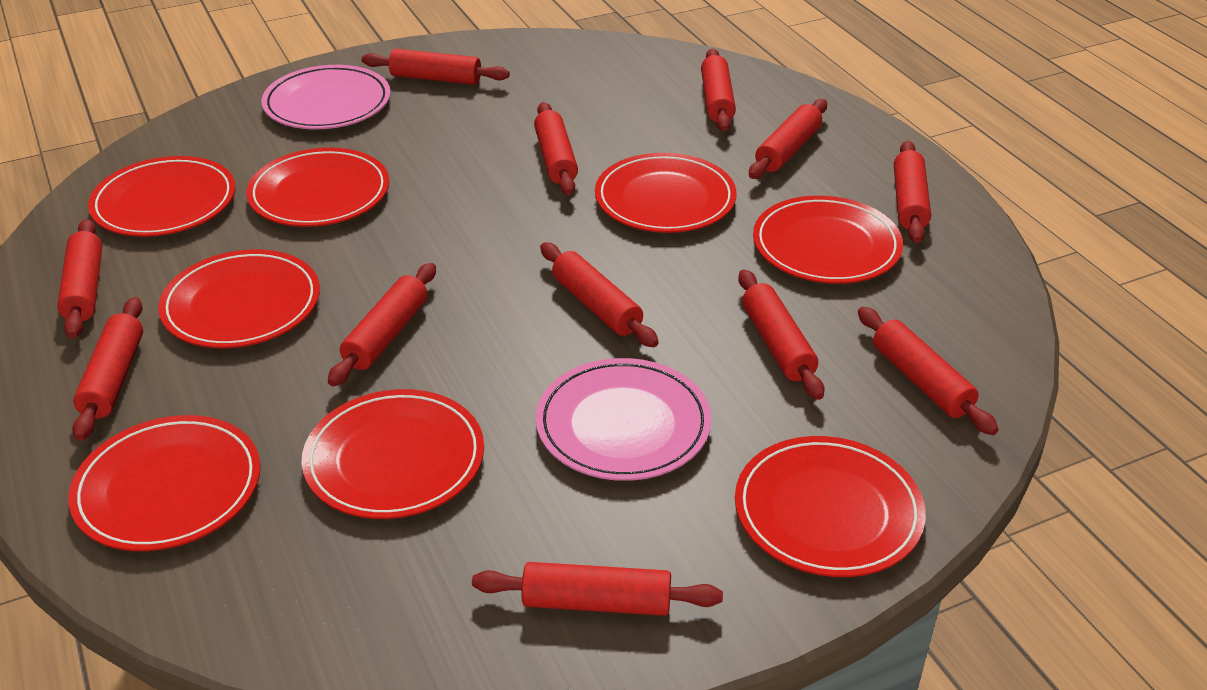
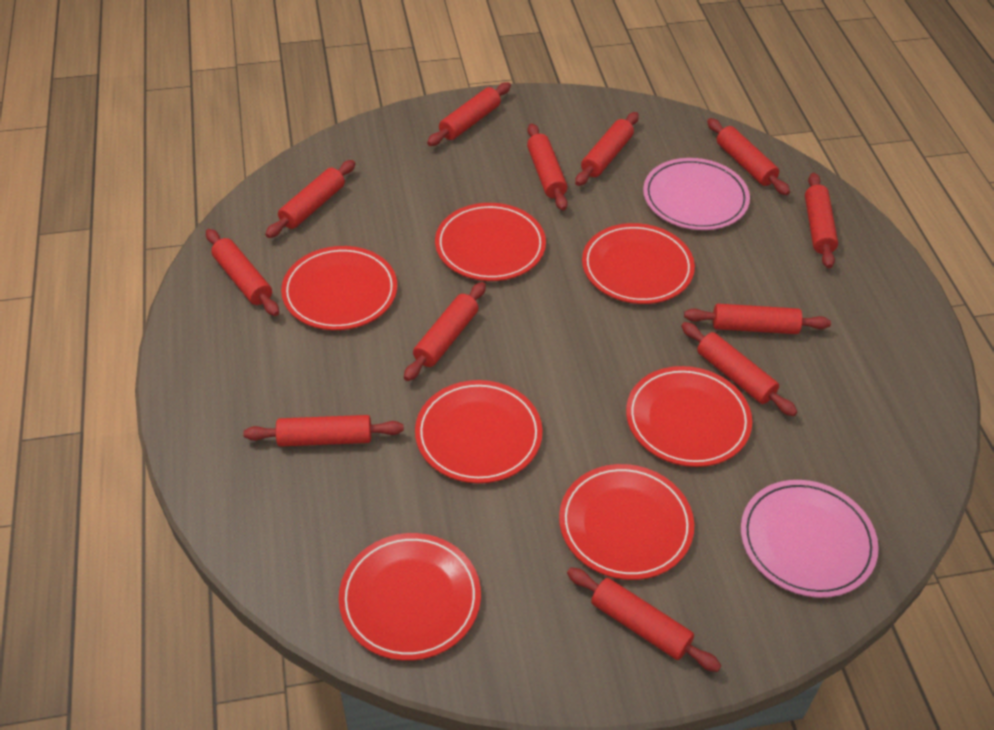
red plate: 8 -> 7

